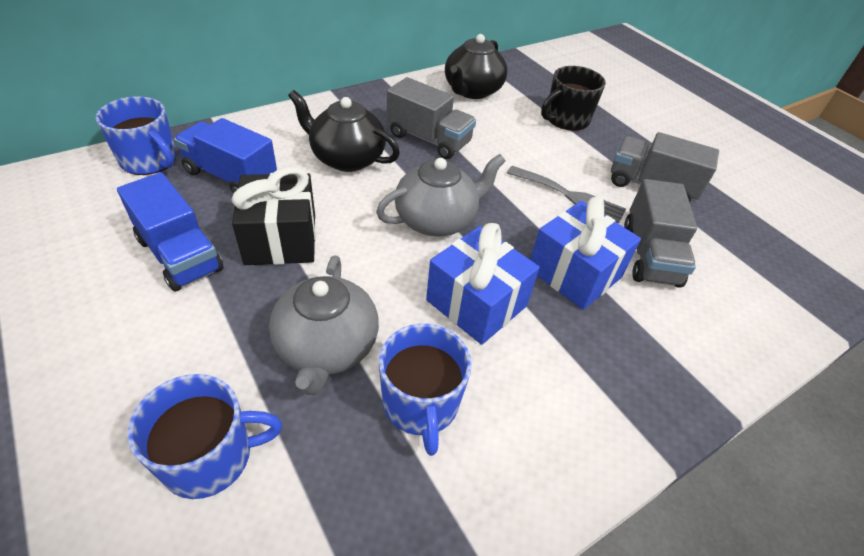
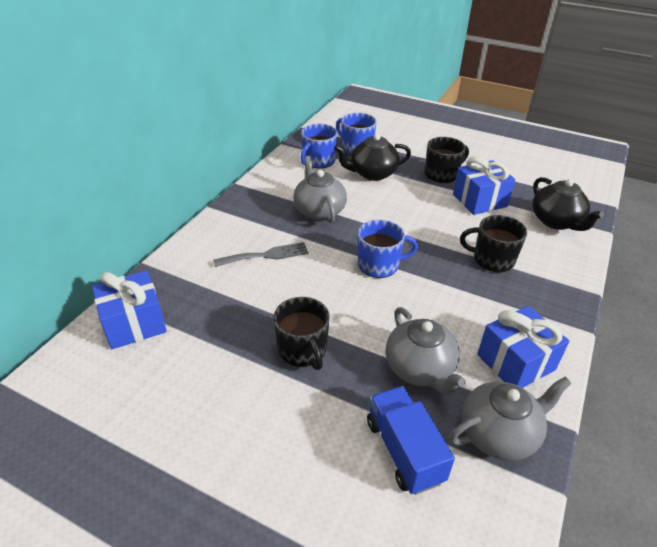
black gift: 1 -> 0
black mug: 1 -> 3
blue gift: 2 -> 3
blue truck: 2 -> 1
grey teapot: 2 -> 3
grey truck: 3 -> 0

